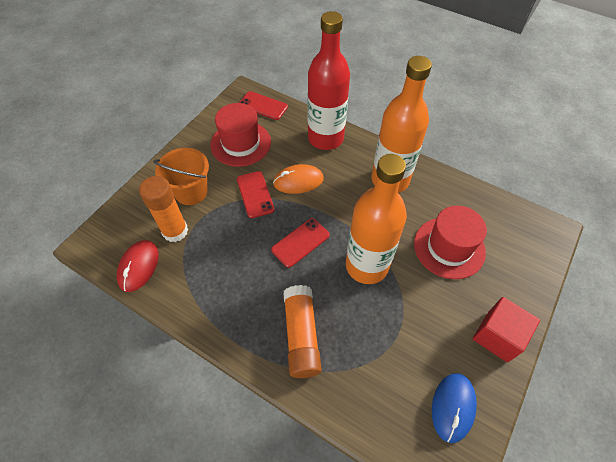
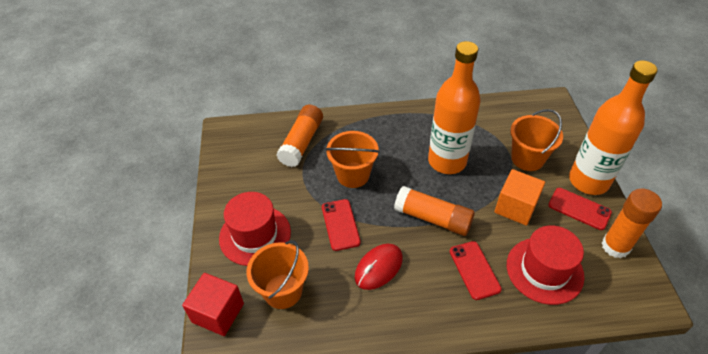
blue mouse: 1 -> 0
orange bucket: 1 -> 3
orange cube: 0 -> 1
orange glue stick: 2 -> 3
orange mouse: 1 -> 0
red bottle: 1 -> 0

